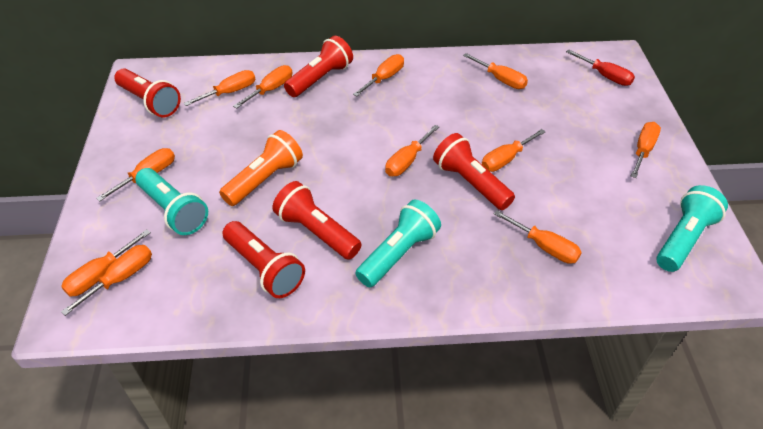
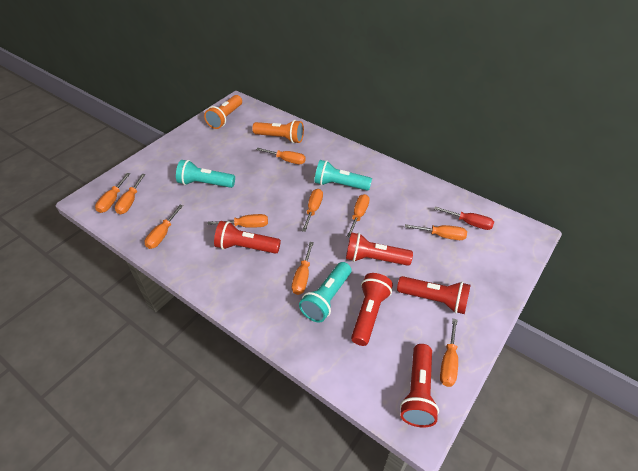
orange flashlight: 1 -> 2
orange screwdriver: 11 -> 10

